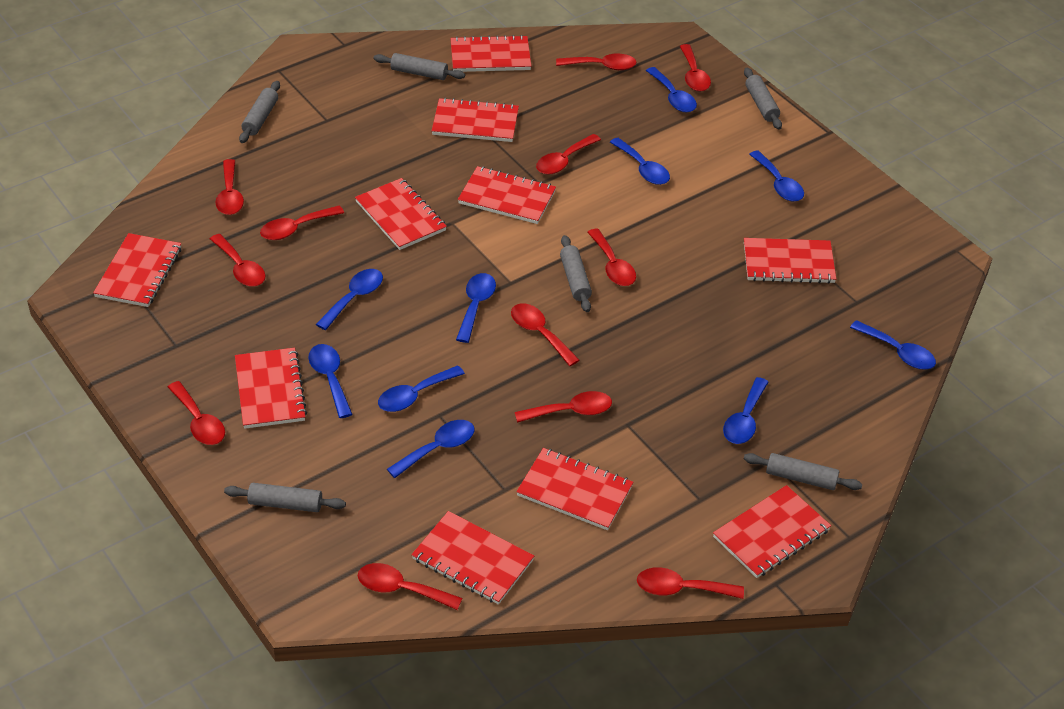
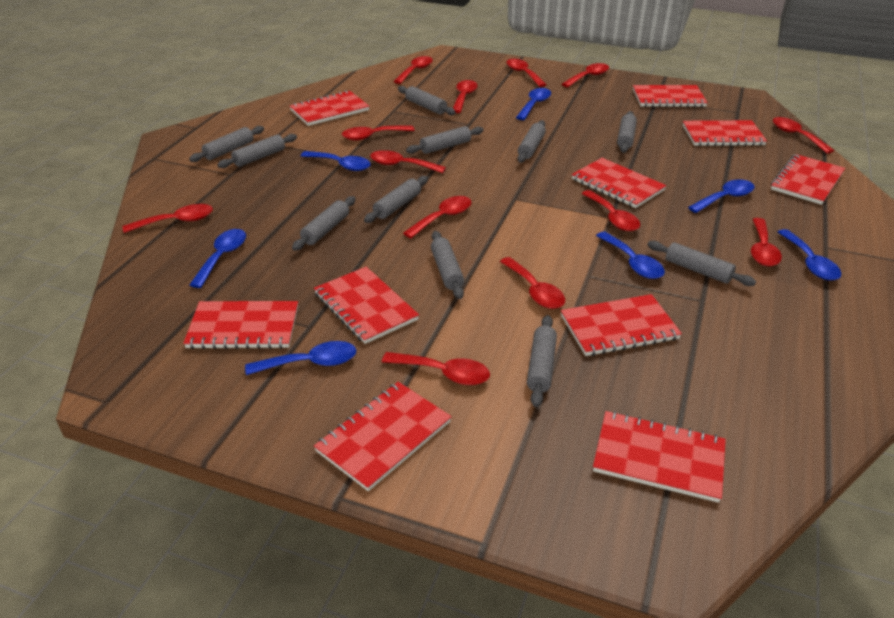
blue spoon: 10 -> 7
grey rolling pin: 6 -> 11
red spoon: 12 -> 13

